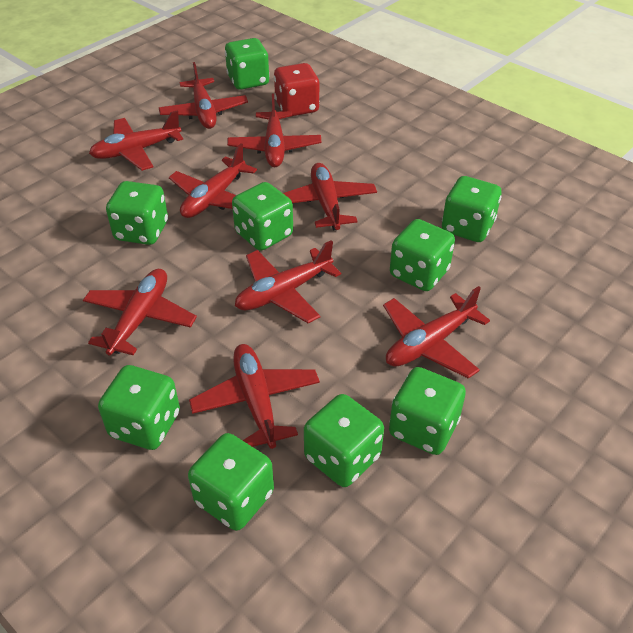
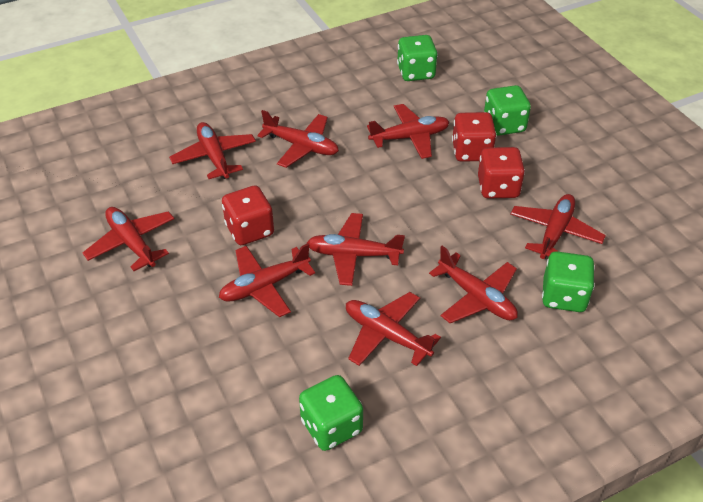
green dice: 9 -> 4
red dice: 1 -> 3

